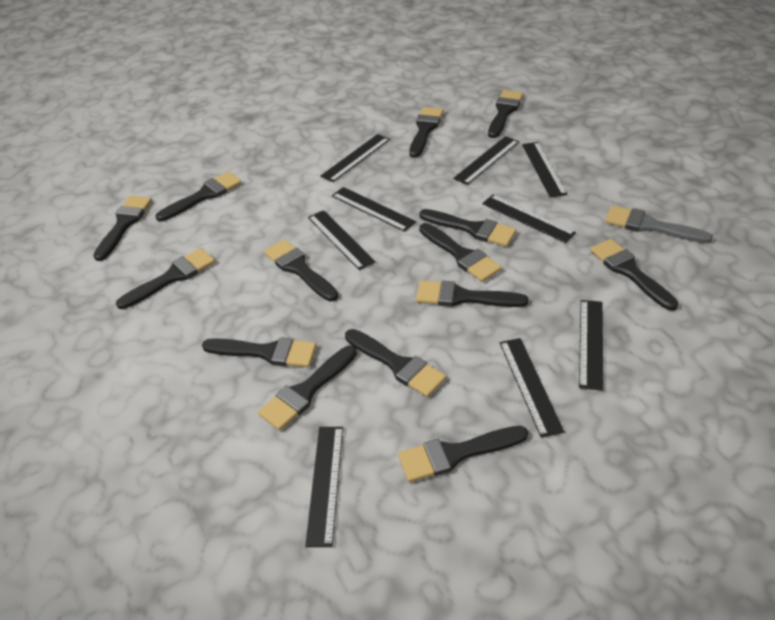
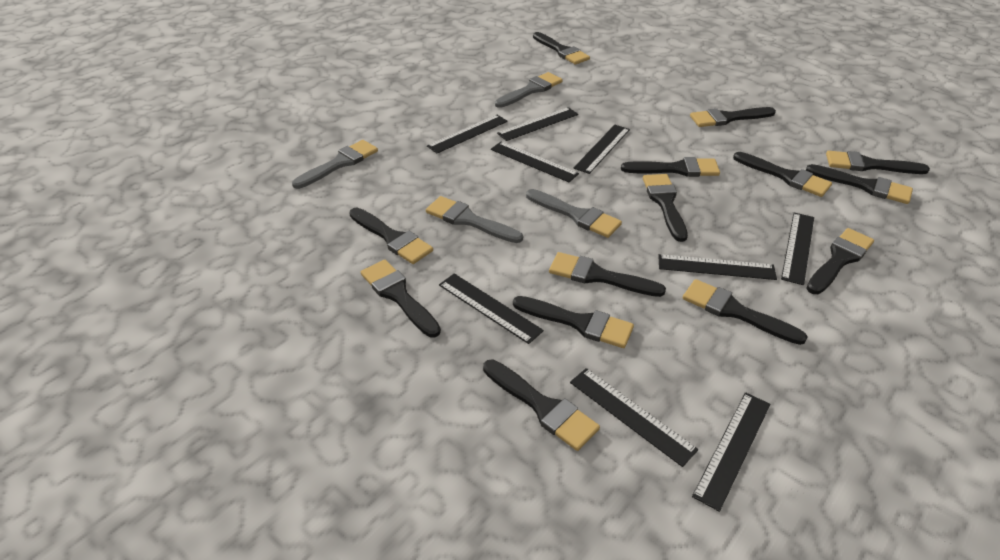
grey brush: 1 -> 4

